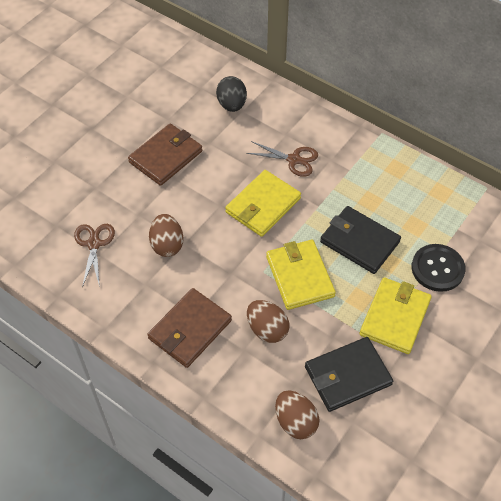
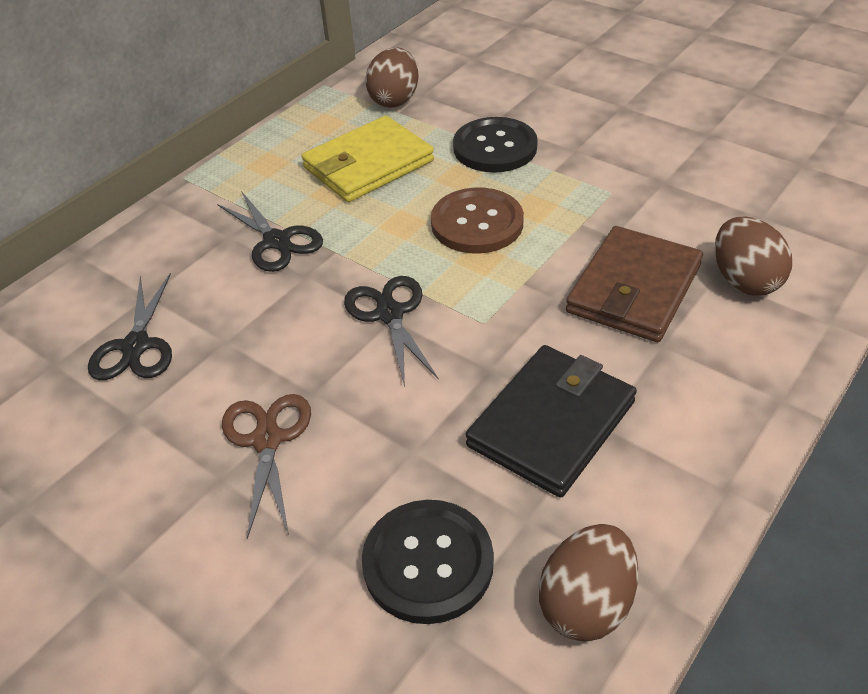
black button: 1 -> 2
black egg: 1 -> 0
black scissors: 0 -> 3
black wallet: 2 -> 1
brown button: 0 -> 1
brown scissors: 2 -> 1
brown wallet: 2 -> 1
yellow wallet: 3 -> 1

